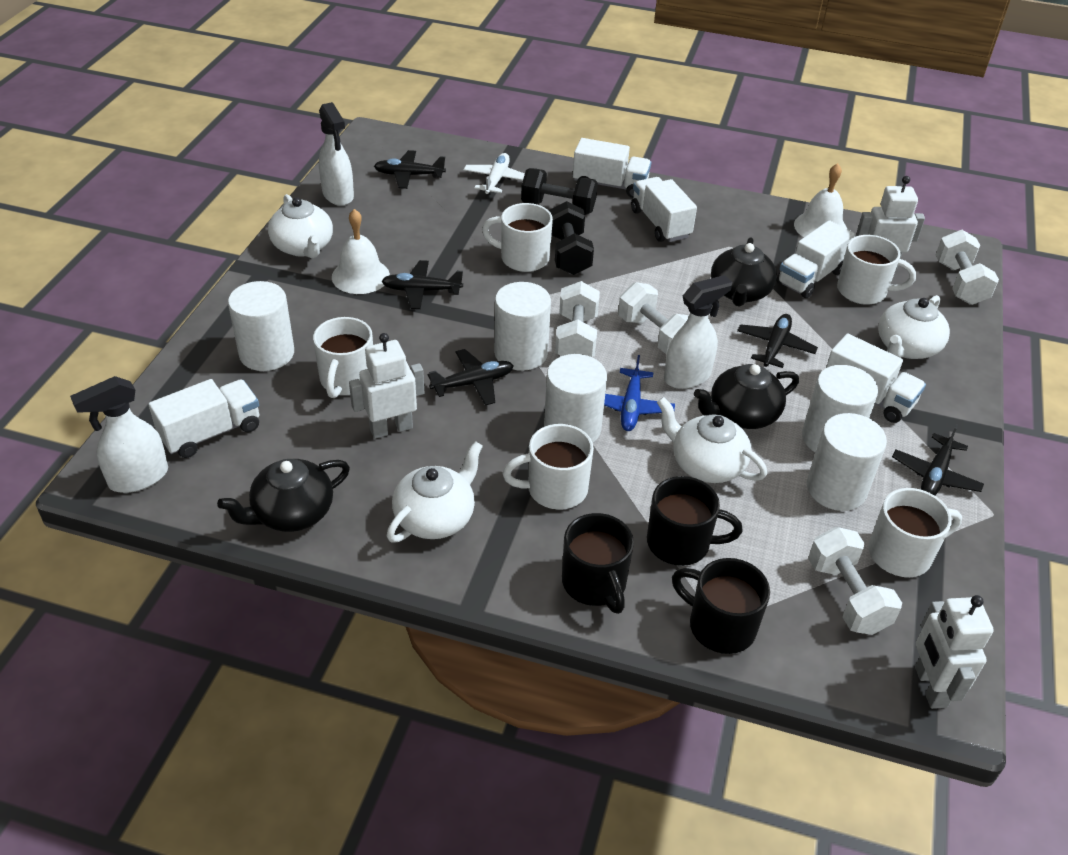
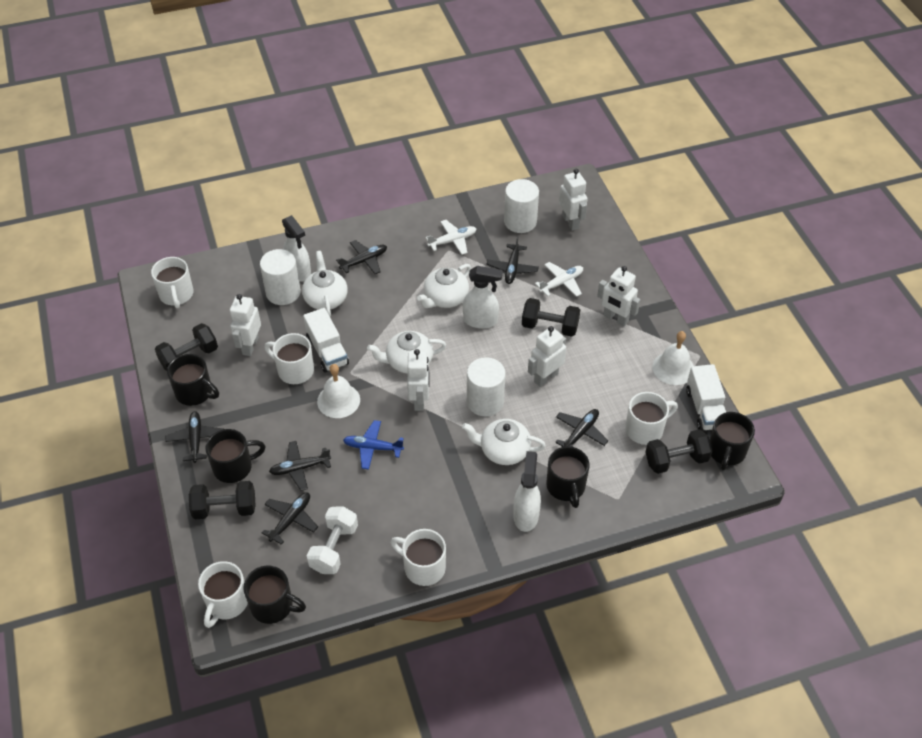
black dumbbell: 2 -> 4
black mug: 3 -> 5
black plane: 5 -> 6
black teapot: 3 -> 0
white cylinder: 5 -> 3
white dumbbell: 4 -> 1
white plane: 1 -> 2
white robot: 3 -> 5
white truck: 5 -> 2

